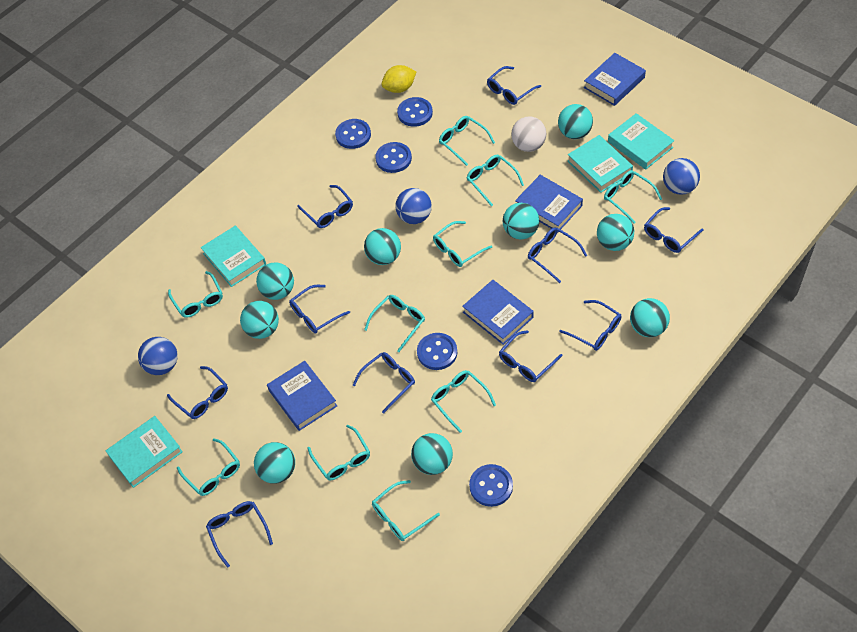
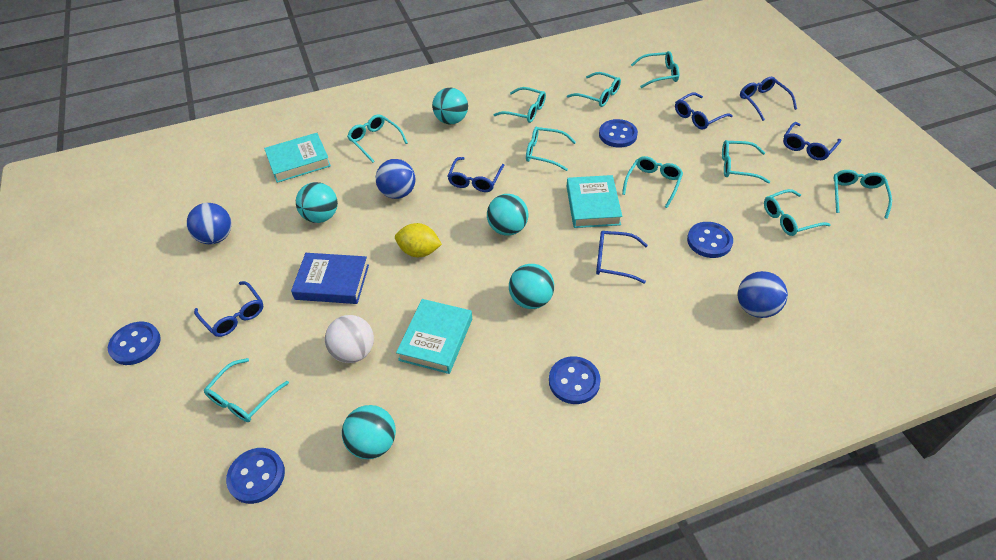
blue book: 4 -> 1
blue glasses: 10 -> 6
turquoise ball: 9 -> 5
turquoise book: 4 -> 3

